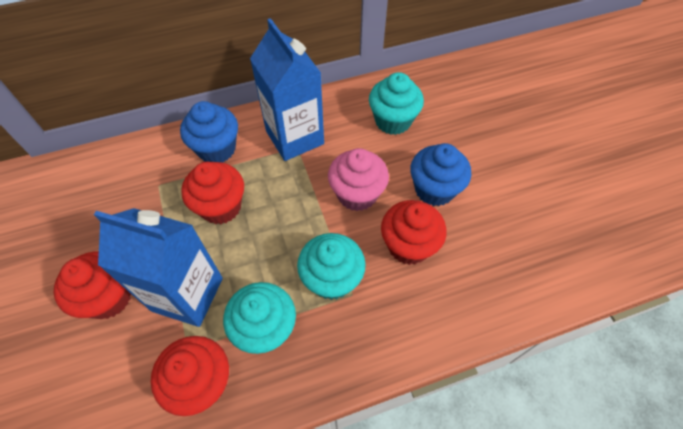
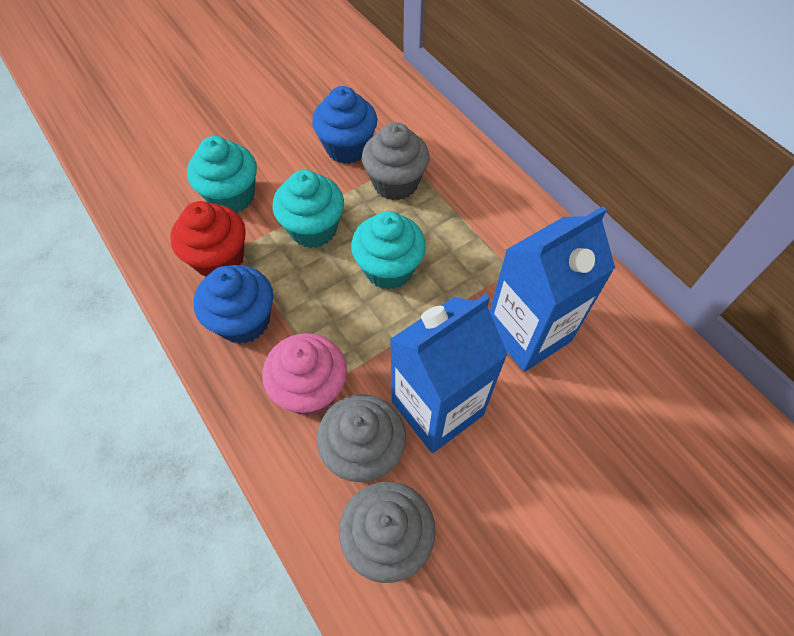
grey cupcake: 0 -> 3
red cupcake: 4 -> 1

